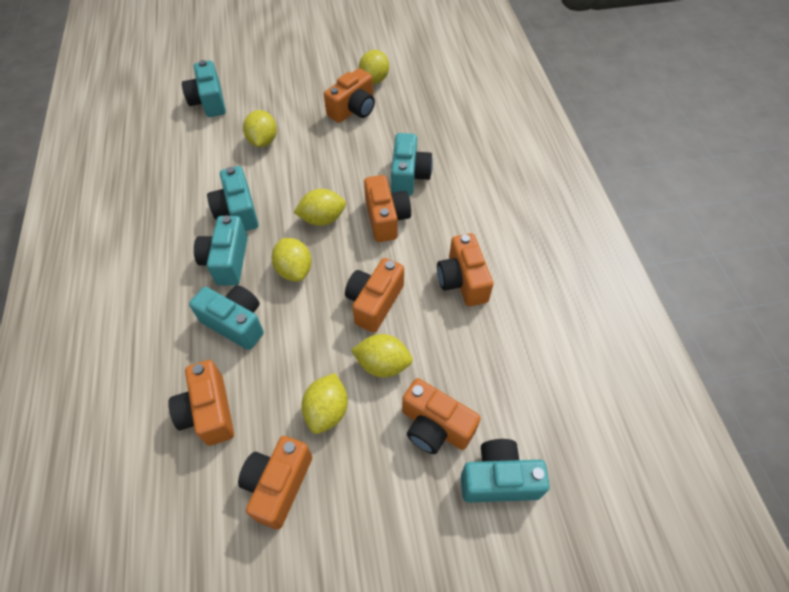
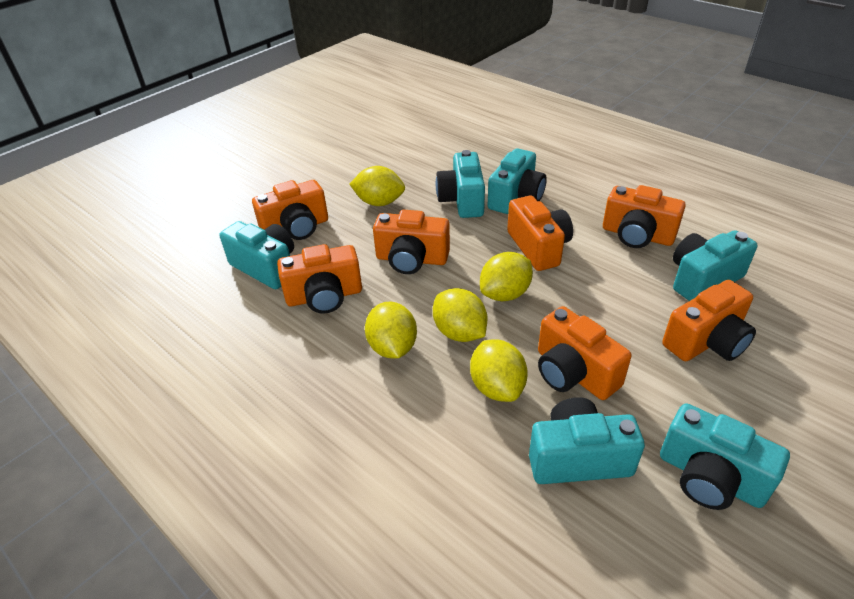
yellow lemon: 6 -> 5

